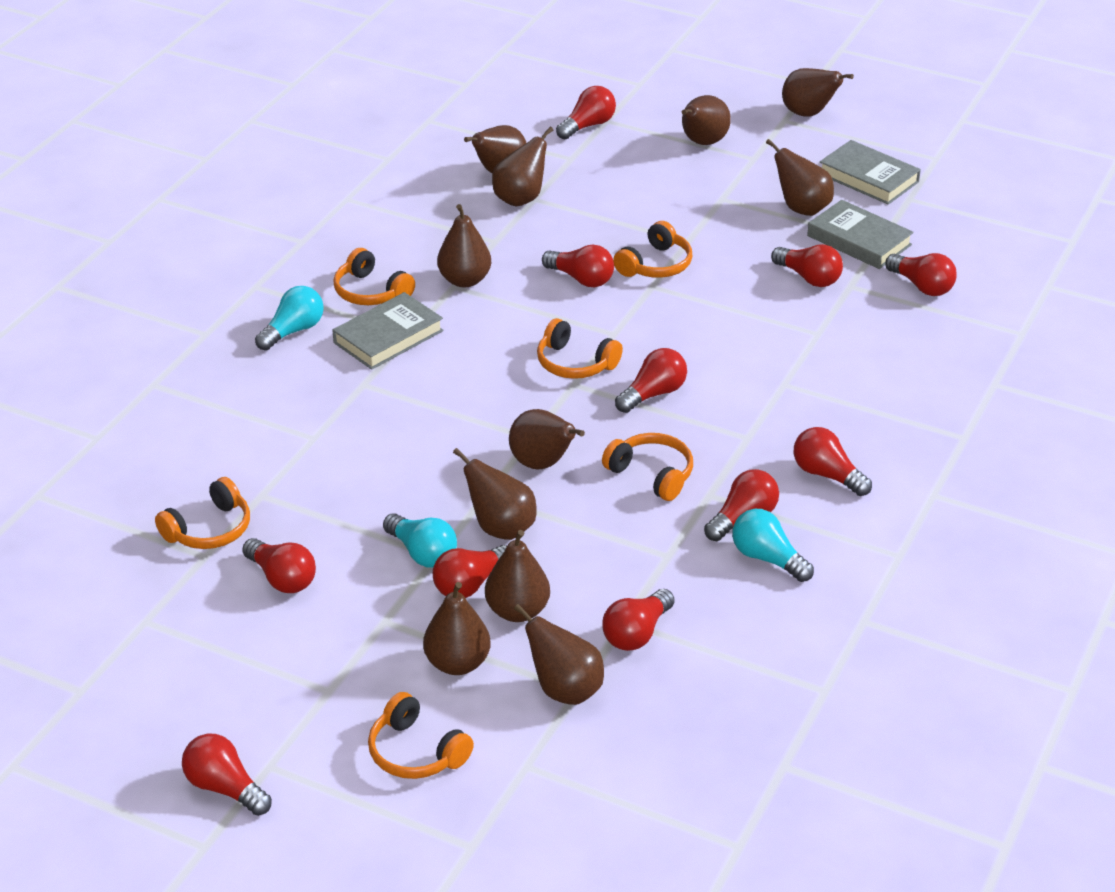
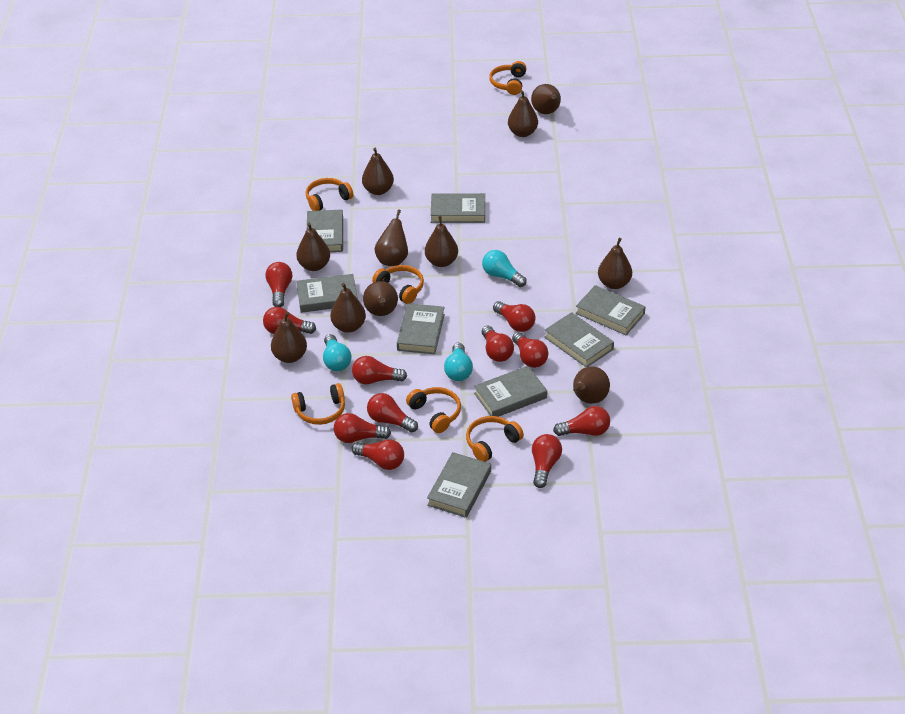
grey book: 3 -> 8

